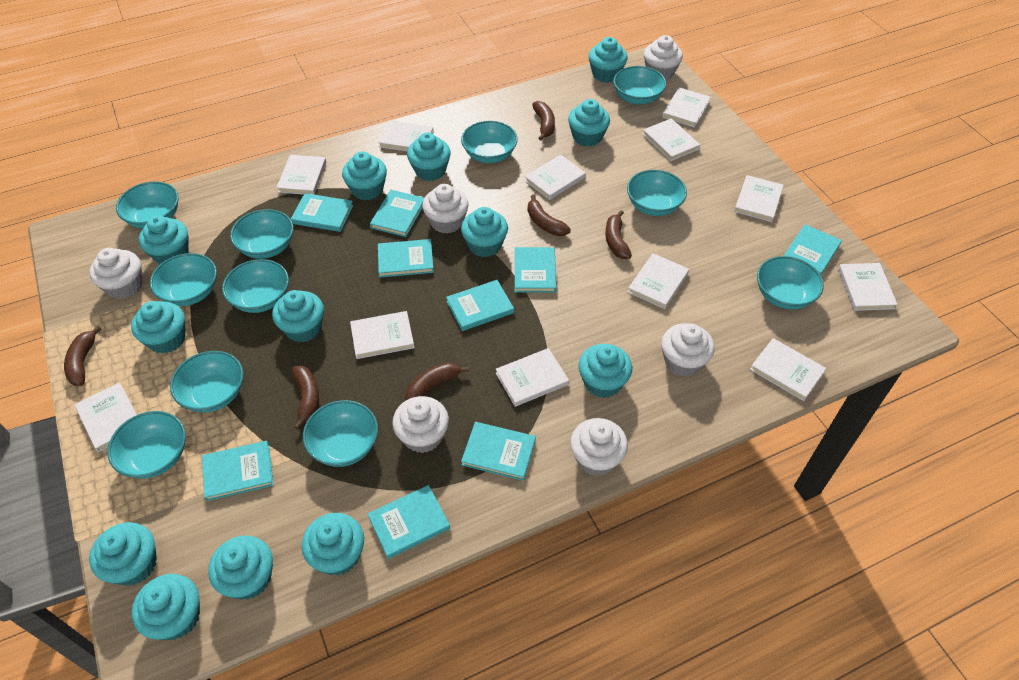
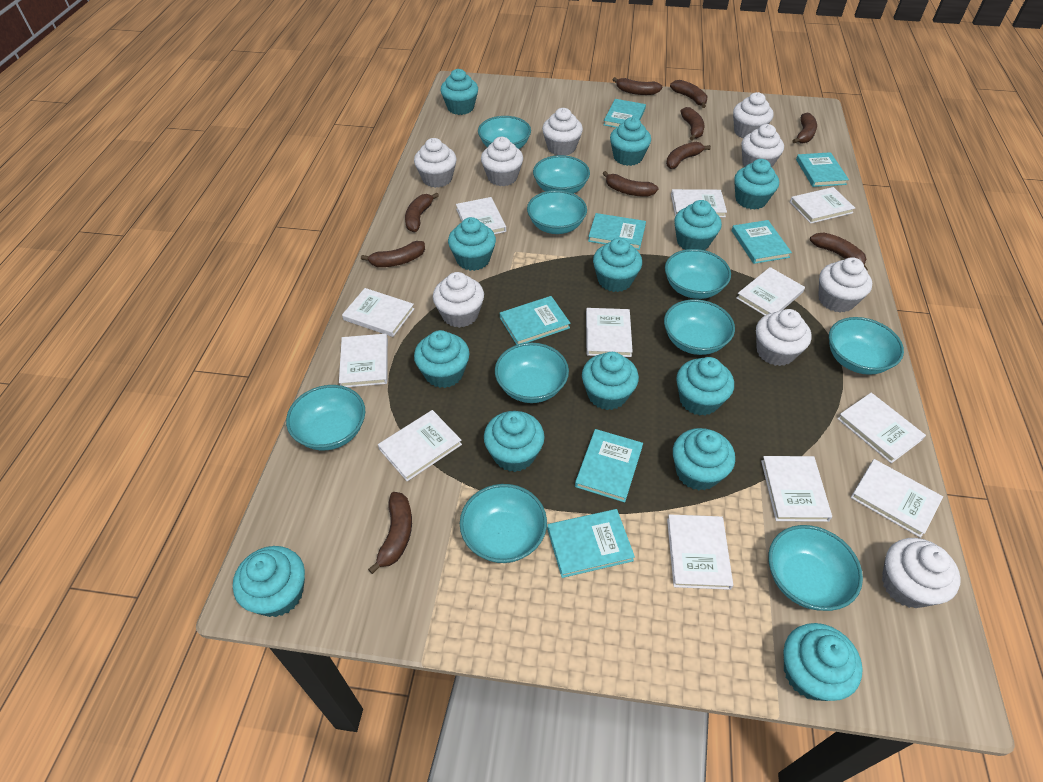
brown banana: 6 -> 10
turquoise book: 9 -> 7
turquoise bowl: 11 -> 10
white cupcake: 6 -> 9

